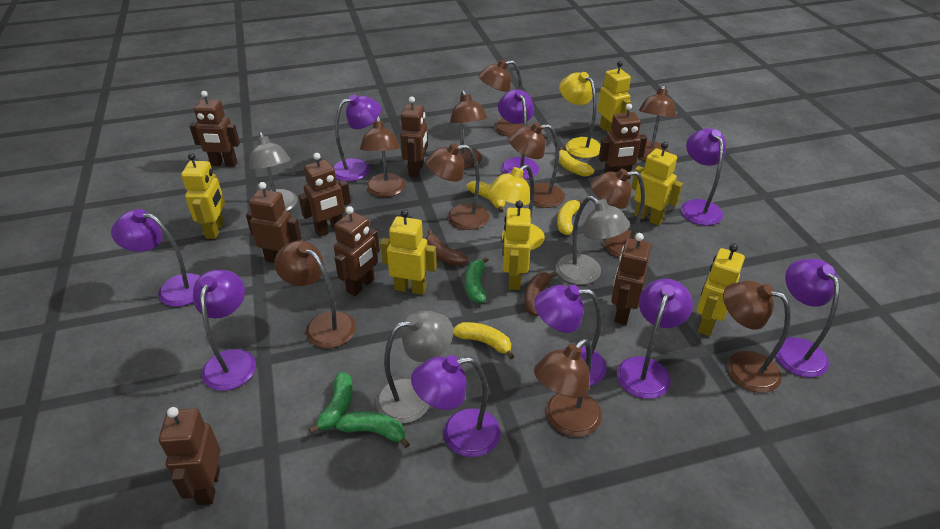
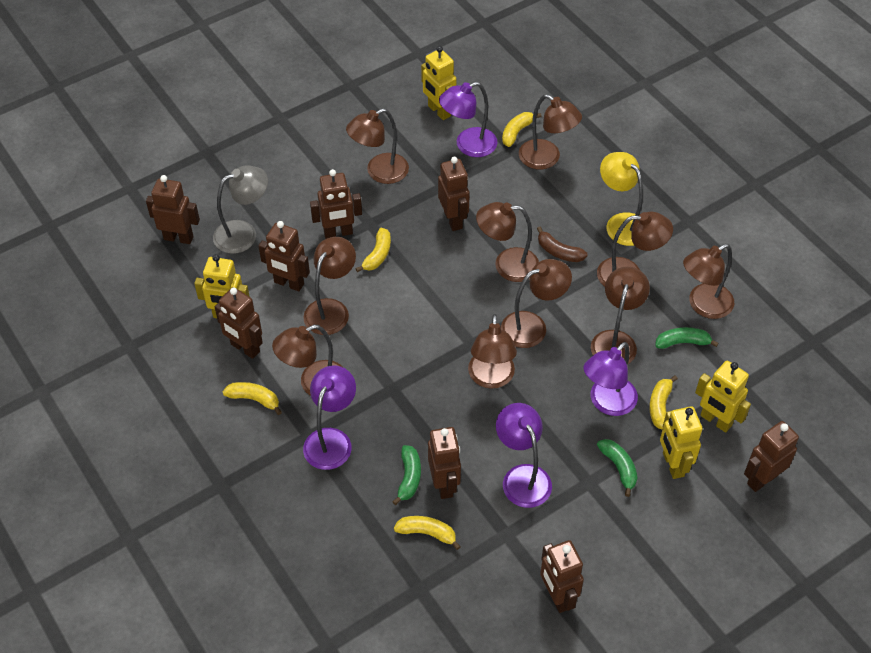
brown banana: 2 -> 1
grey lamp: 3 -> 1
purple lamp: 9 -> 4
yellow banana: 4 -> 5
yellow lamp: 2 -> 1
yellow robot: 6 -> 4

